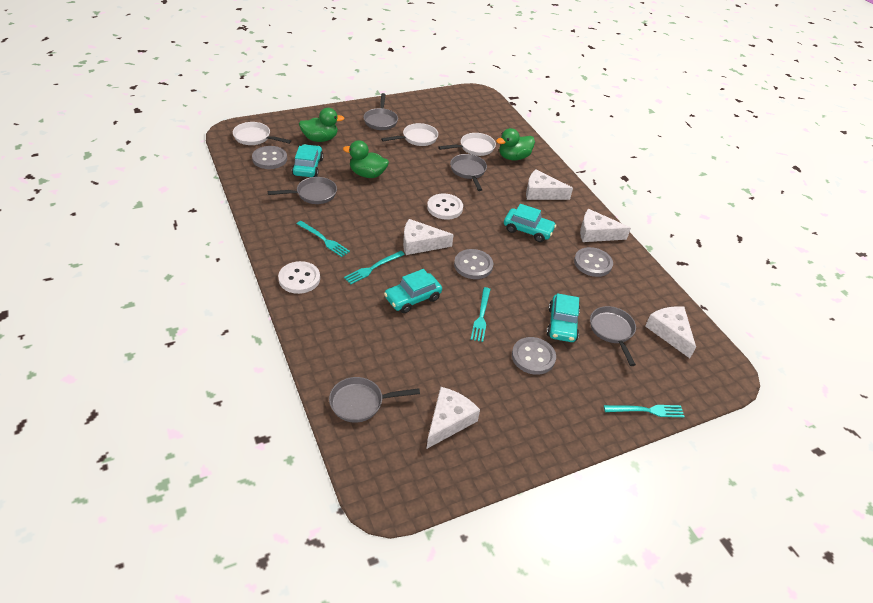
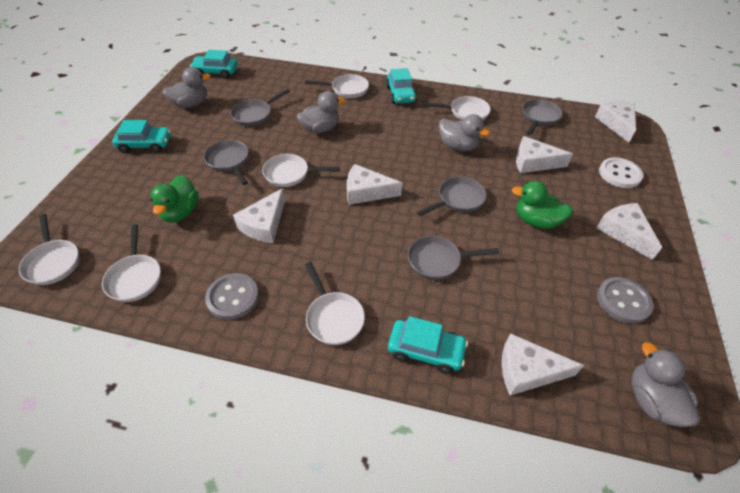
green duck: 3 -> 2
grey button: 4 -> 2
grey duck: 0 -> 4
turquoise fork: 4 -> 0
white button: 2 -> 1
white cheese: 5 -> 6
white pan: 3 -> 6

